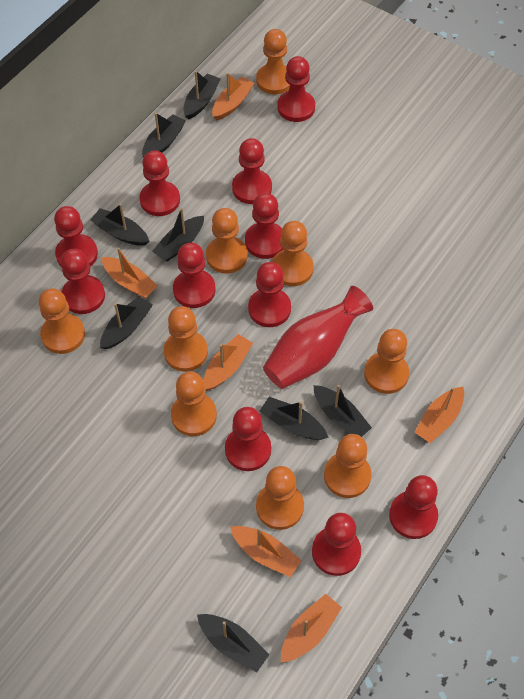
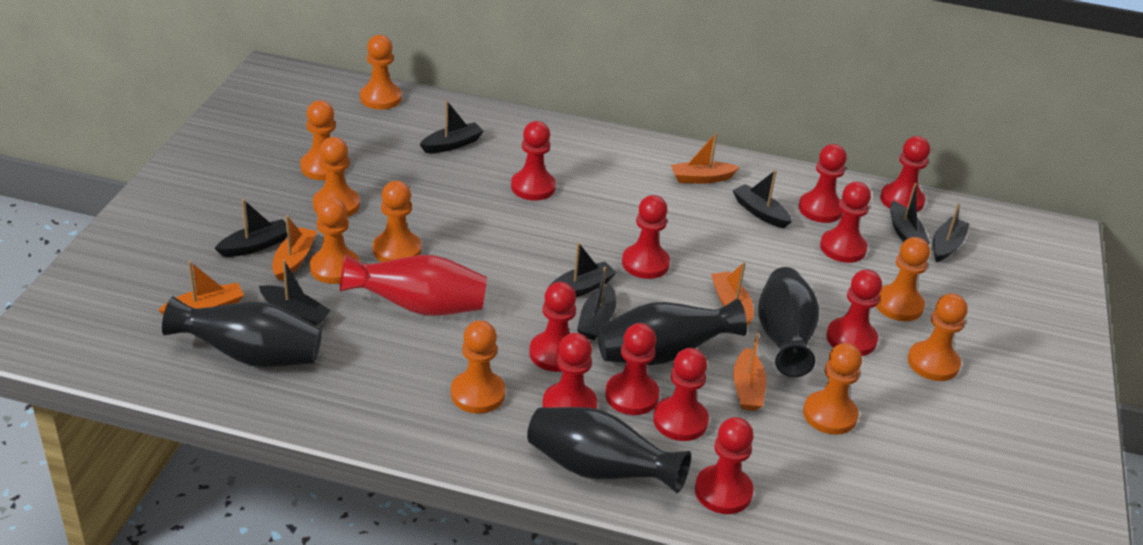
black vase: 0 -> 4
orange boat: 6 -> 5

